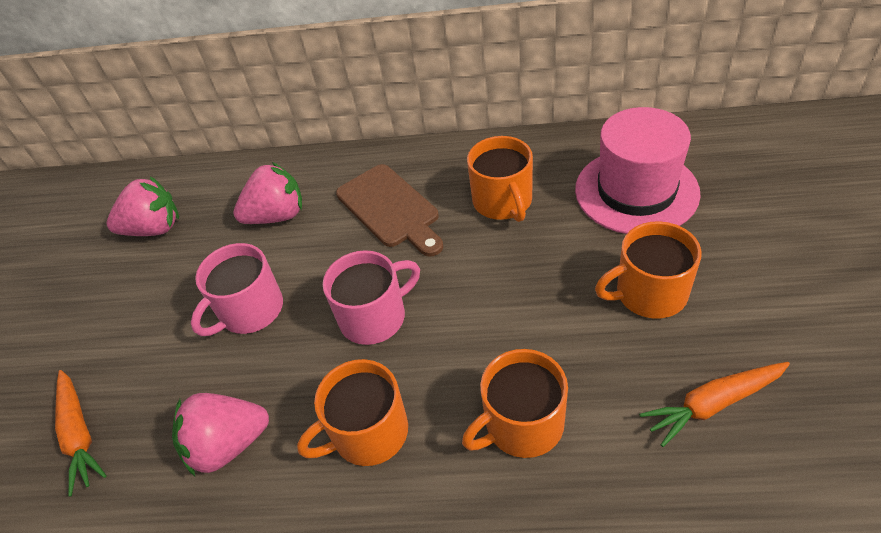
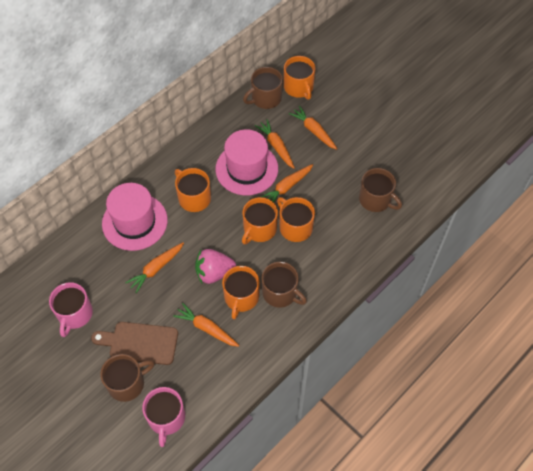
brown mug: 0 -> 4
orange carrot: 2 -> 5
orange mug: 4 -> 5
pink hat: 1 -> 2
pink strawberry: 3 -> 1

